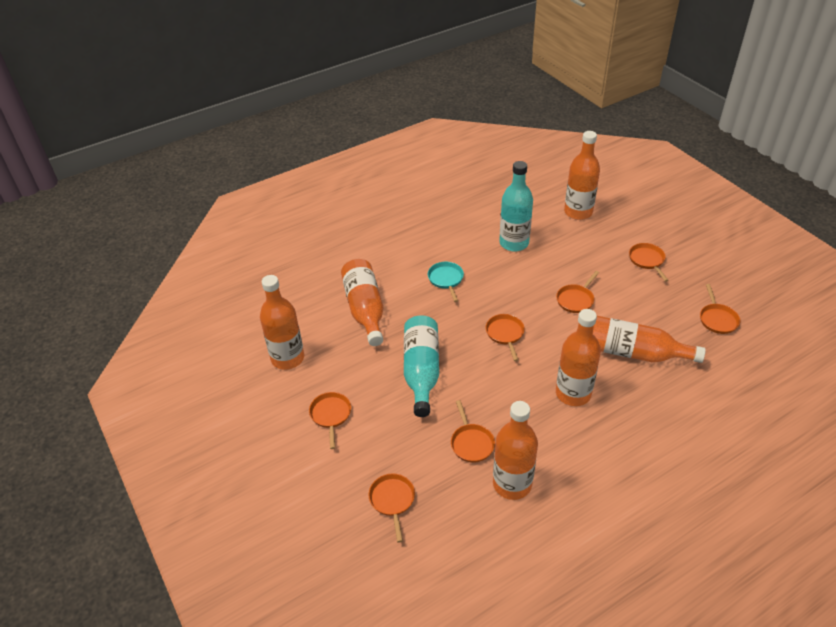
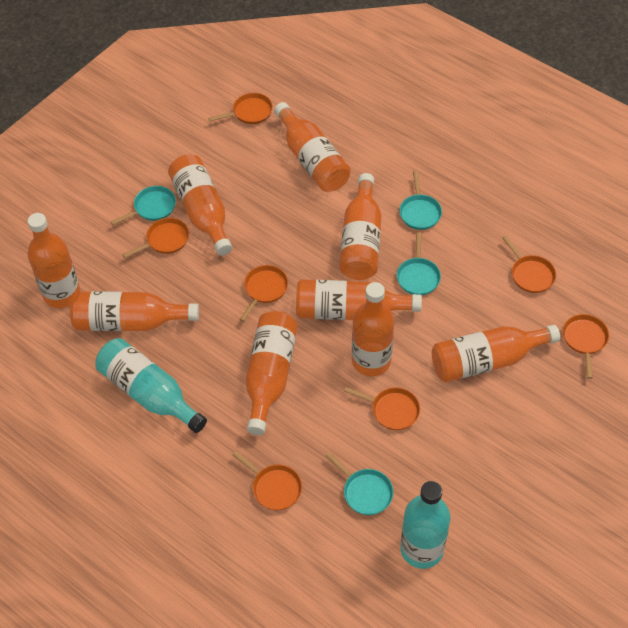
orange bottle: 6 -> 9
turquoise pan: 1 -> 4

